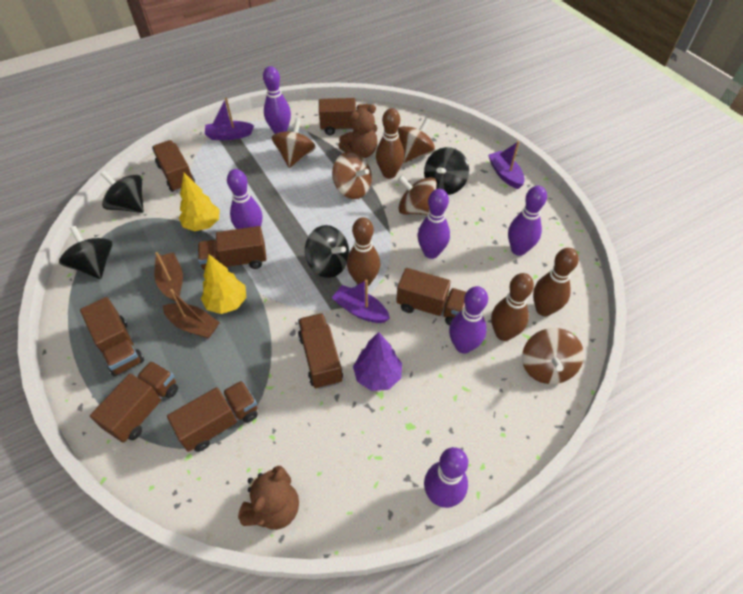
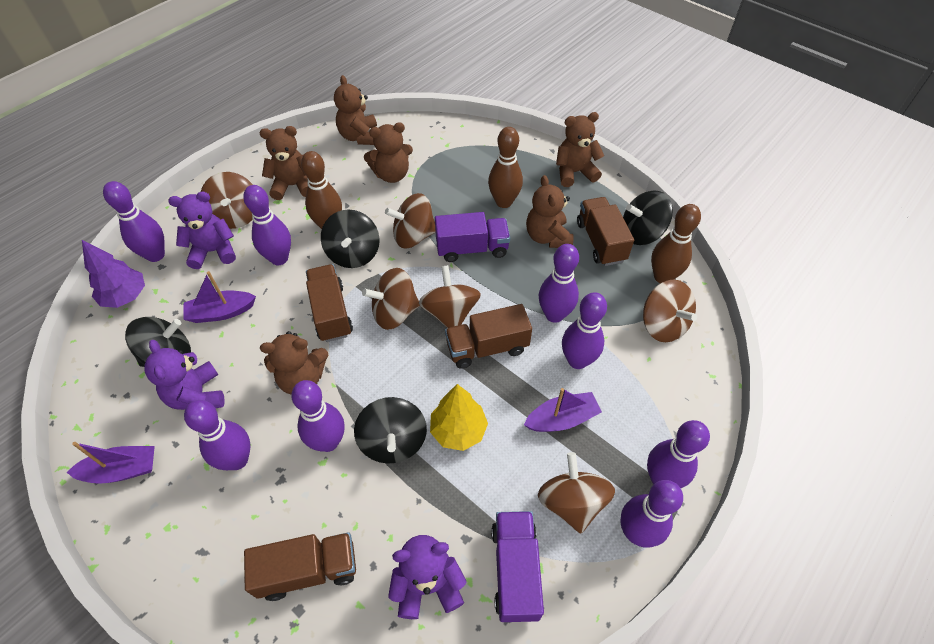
brown boat: 2 -> 0
brown bowling pin: 4 -> 3
brown spinning top: 5 -> 6
brown teddy bear: 2 -> 6
brown truck: 8 -> 4
purple bowling pin: 6 -> 8
purple teddy bear: 0 -> 3
purple truck: 0 -> 2
yellow tree: 2 -> 1

